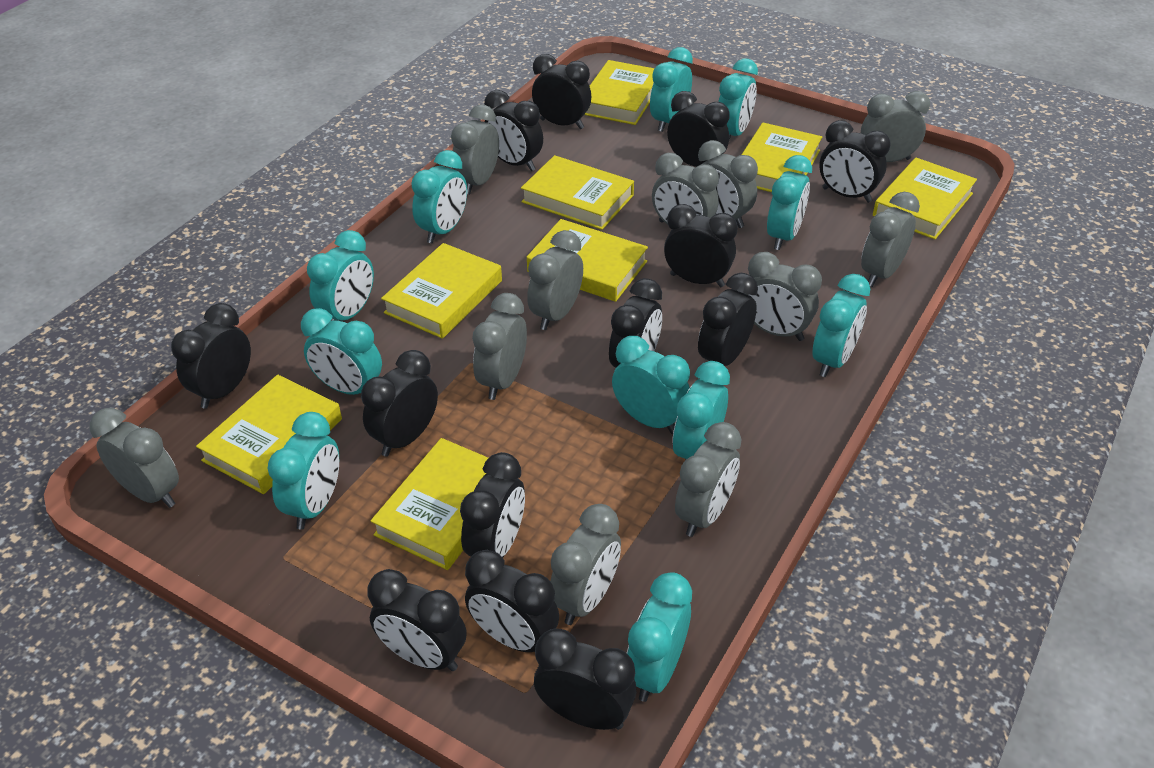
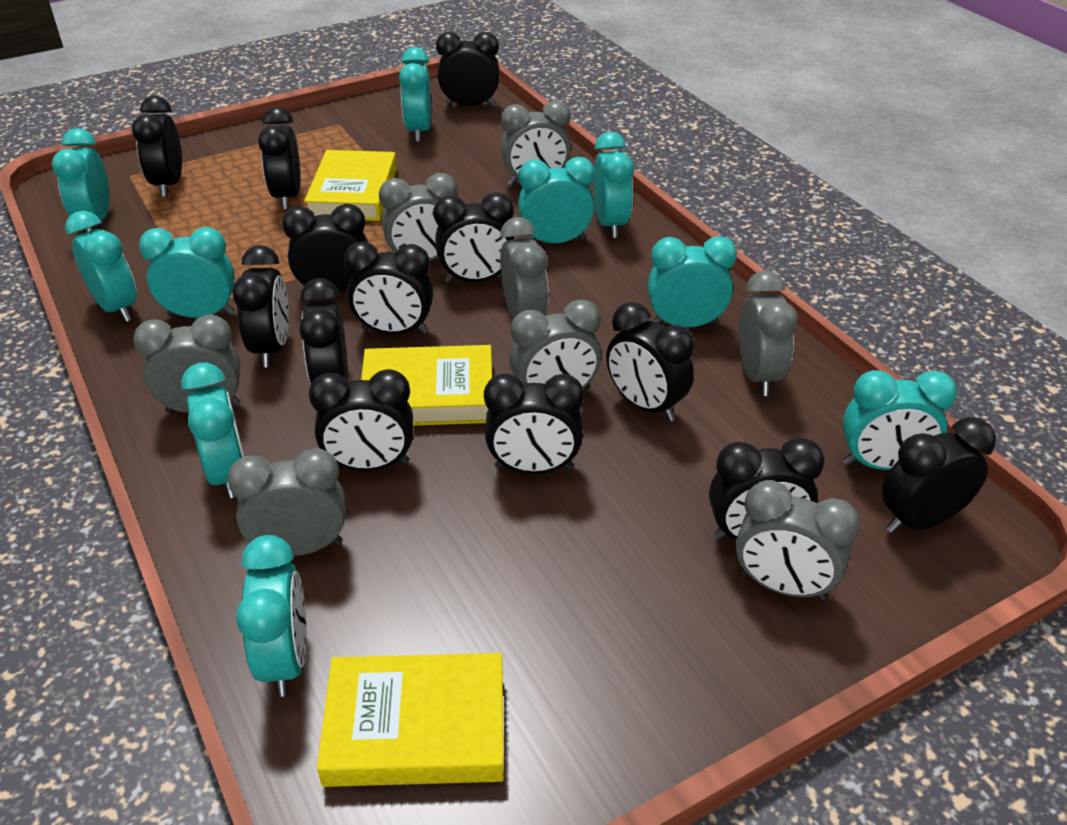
grey clock: 11 -> 8
turquoise clock: 11 -> 10
yellow book: 8 -> 3

